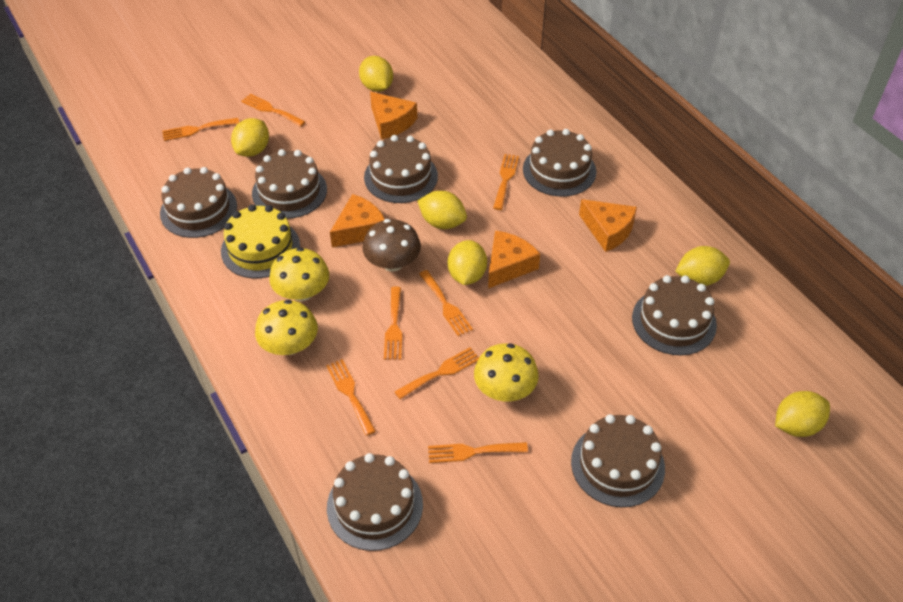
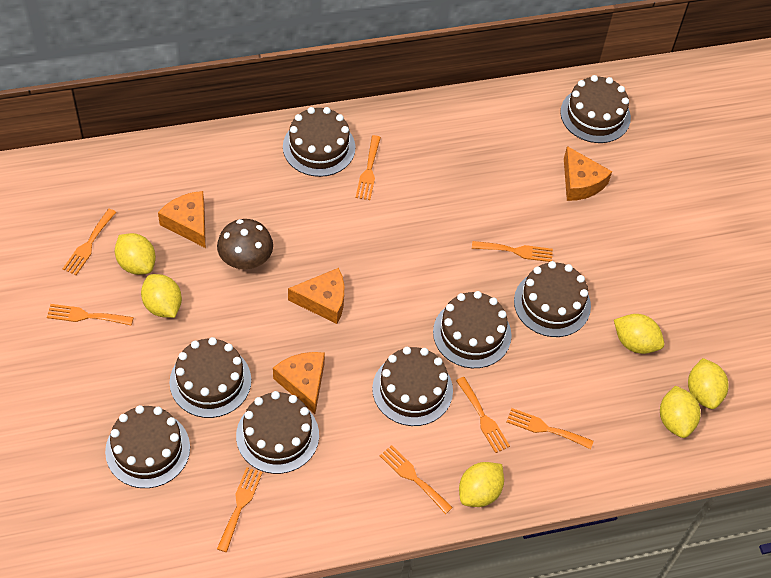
brown cake: 7 -> 8
yellow cake: 1 -> 0
yellow mushroom: 3 -> 0

